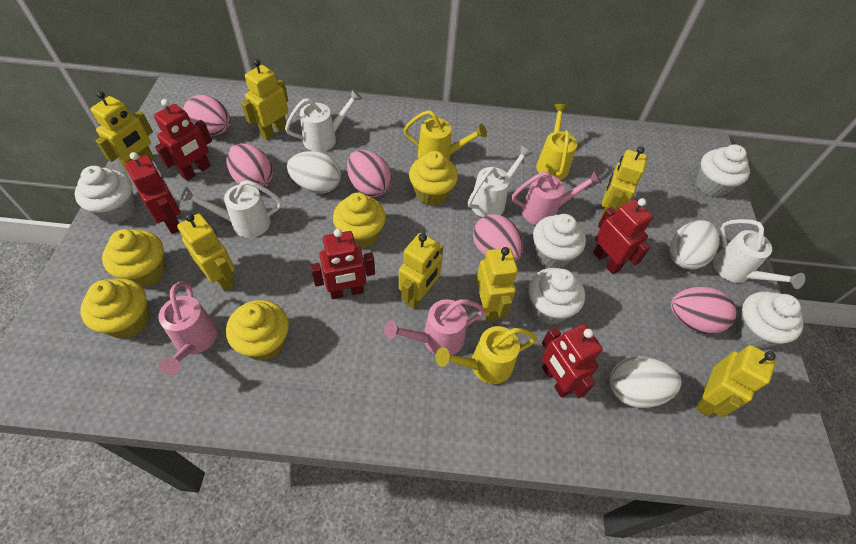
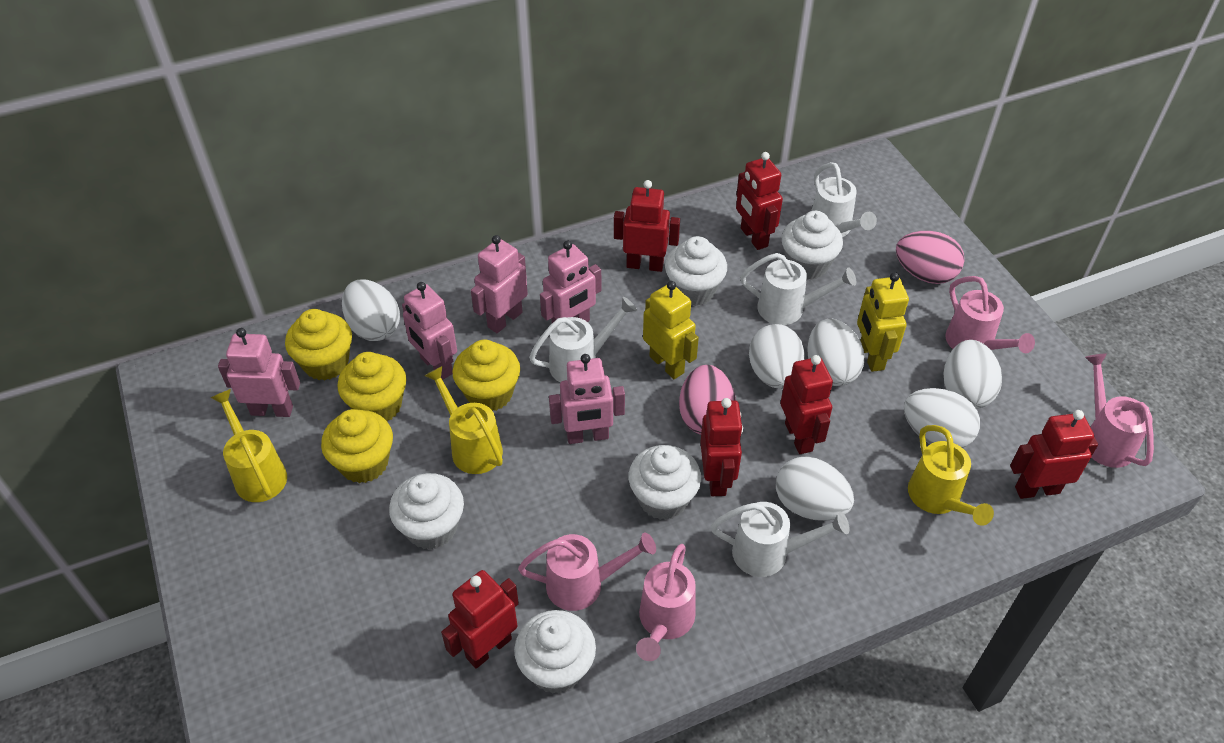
pink egg: 5 -> 2
pink robot: 0 -> 5
pink watering can: 3 -> 4
red robot: 5 -> 6
white egg: 3 -> 6
yellow cupcake: 5 -> 4
yellow robot: 7 -> 2

